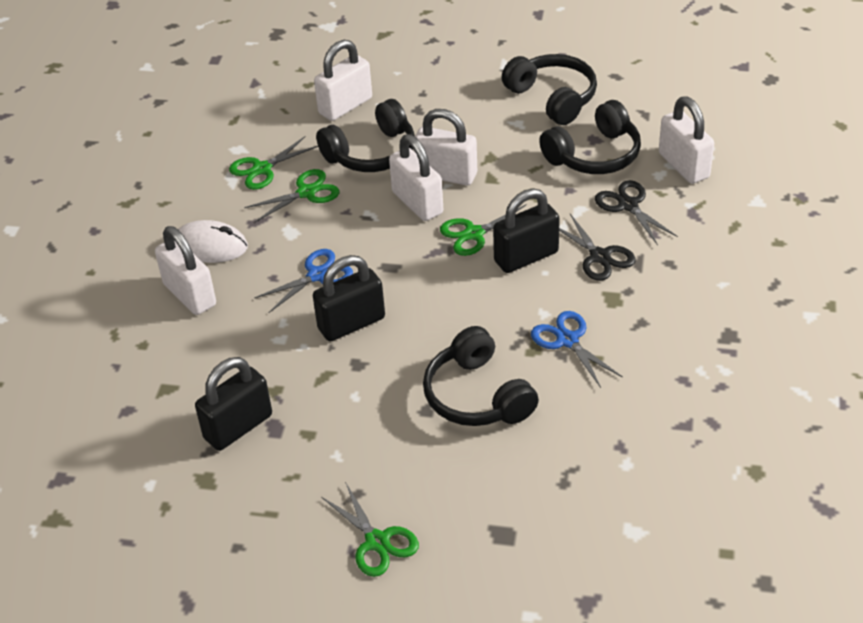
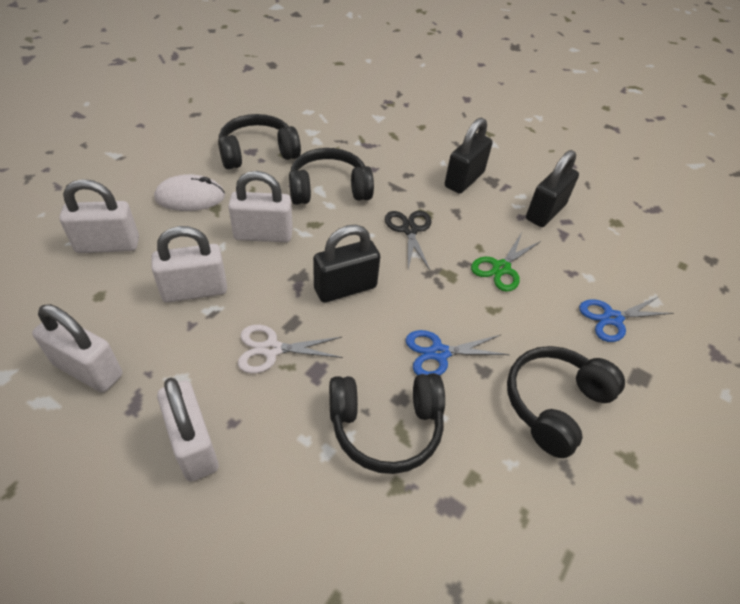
black scissors: 2 -> 1
green scissors: 4 -> 1
white scissors: 0 -> 1

